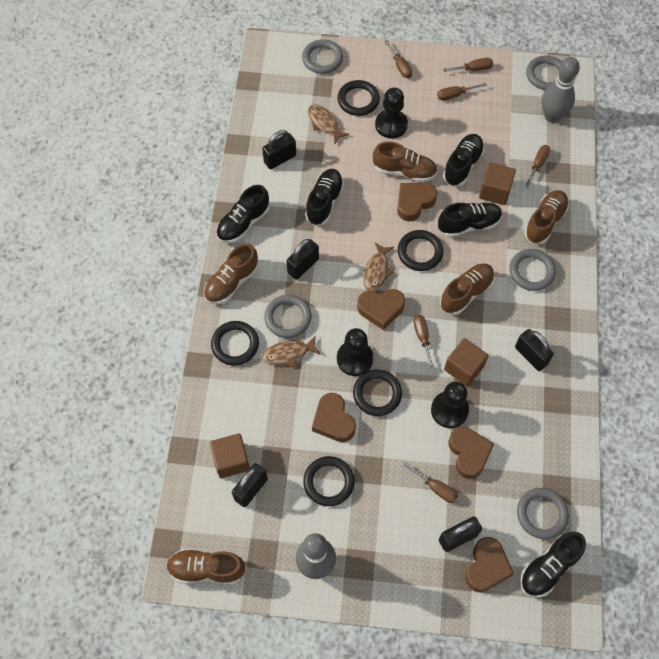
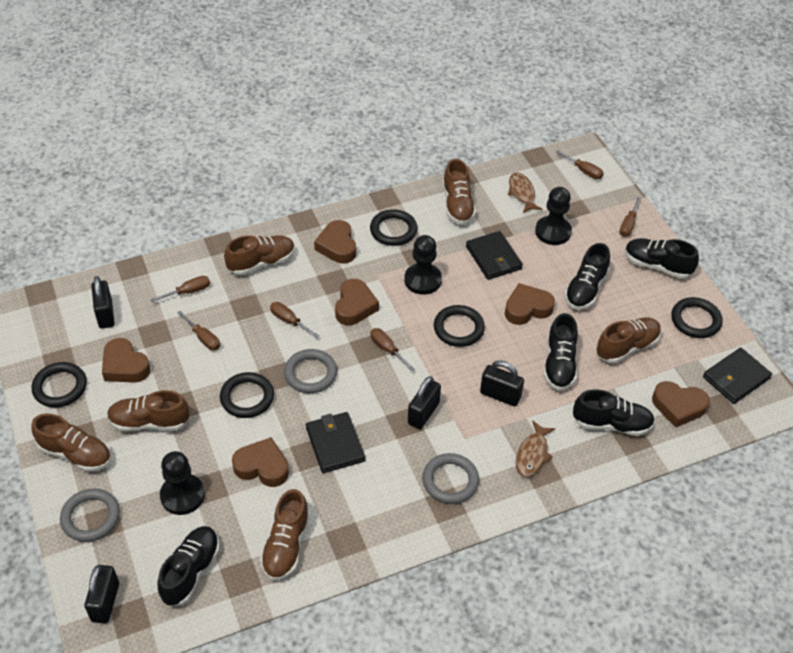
black padlock: 5 -> 4
black wallet: 0 -> 3
brown cube: 3 -> 0
brown fish: 3 -> 2
brown heart: 5 -> 6
brown shoe: 5 -> 6
grey bowling pin: 2 -> 0
grey ring: 5 -> 3

